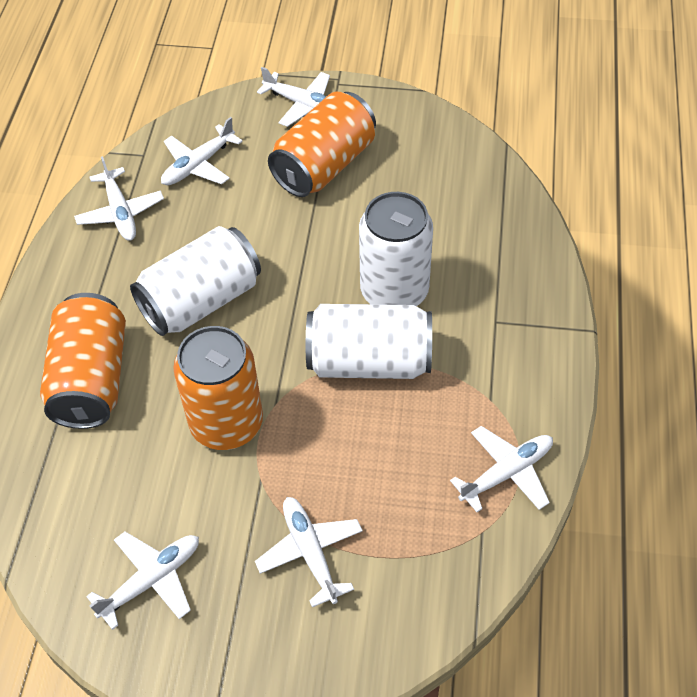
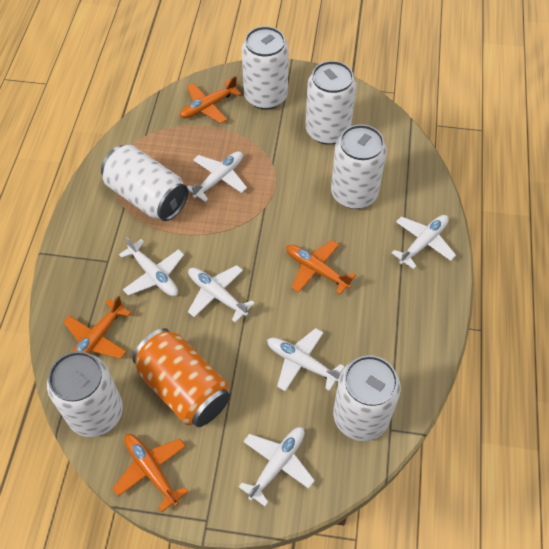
orange can: 3 -> 1
orange plane: 0 -> 4
white can: 3 -> 6

